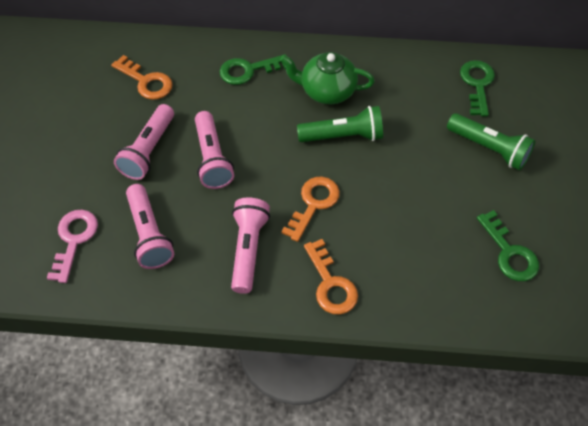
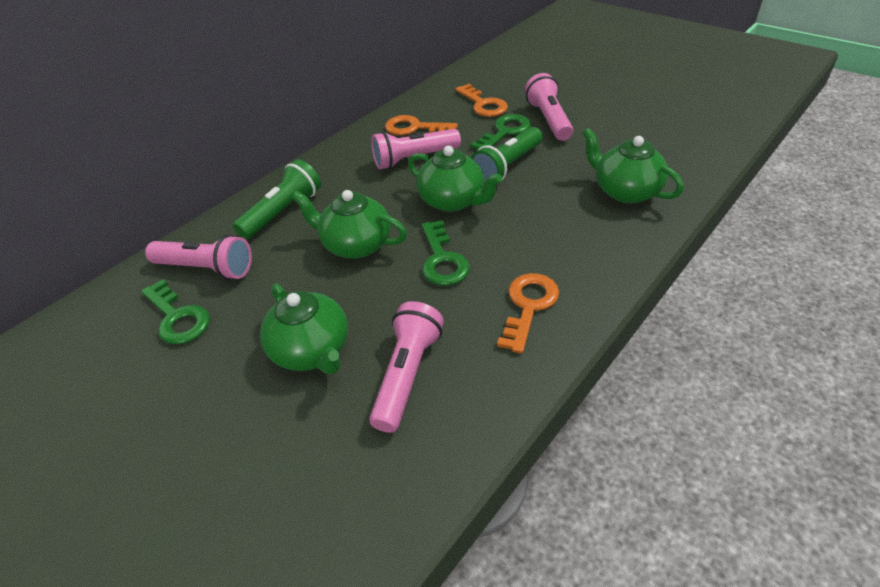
green teapot: 1 -> 4
pink key: 1 -> 0

